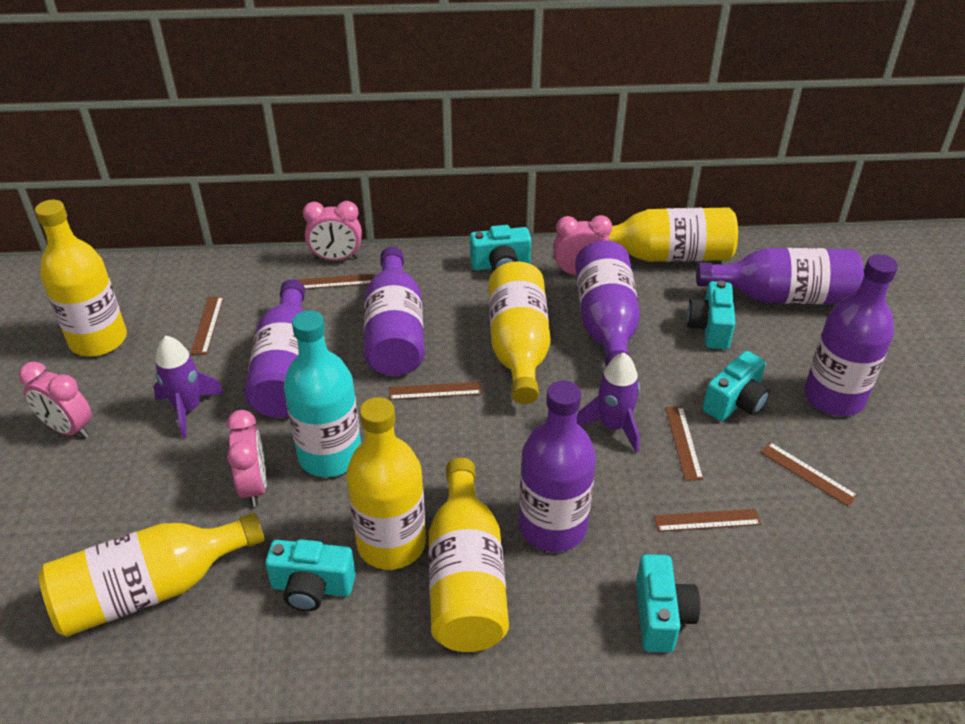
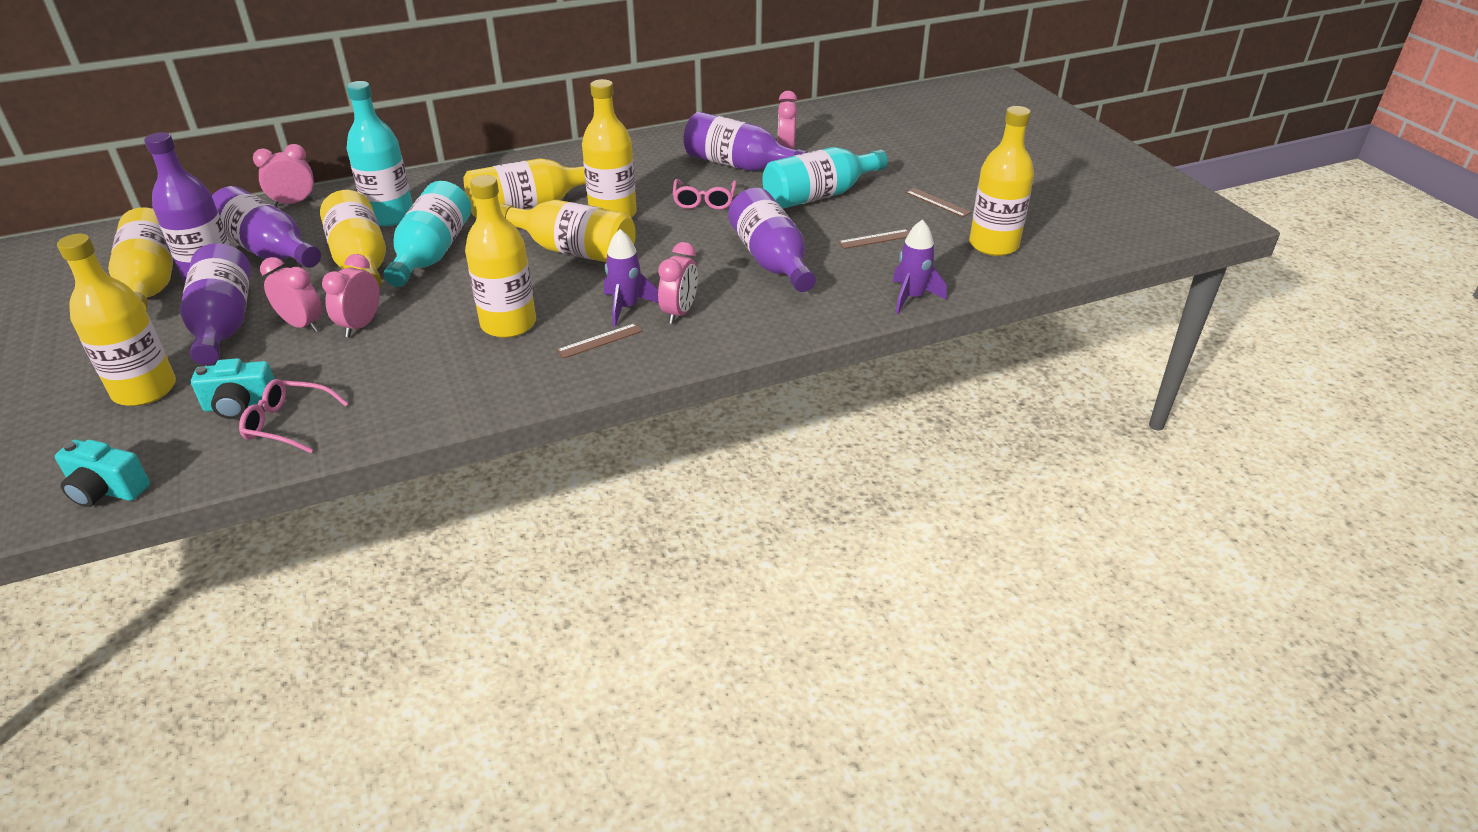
brown ruler: 6 -> 3
pink clock: 4 -> 5
pink glasses: 0 -> 2
purple bottle: 6 -> 5
turquoise bottle: 1 -> 3
turquoise camera: 5 -> 2
yellow bottle: 6 -> 8

